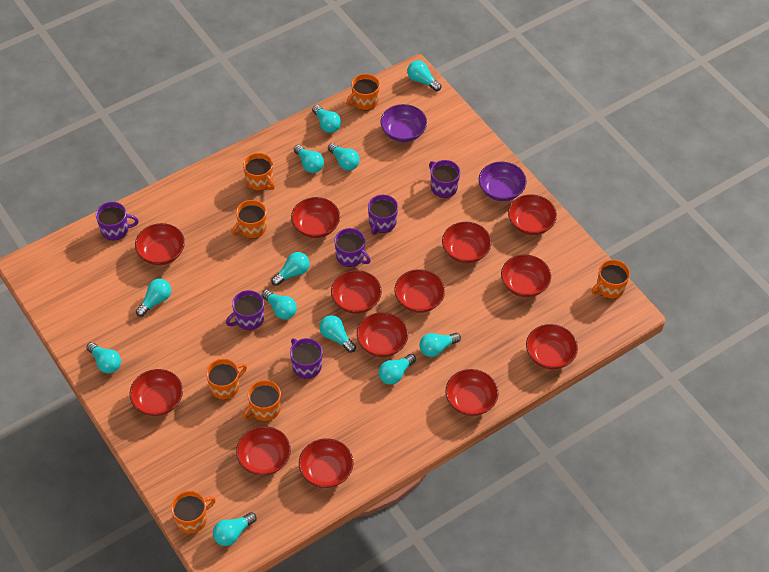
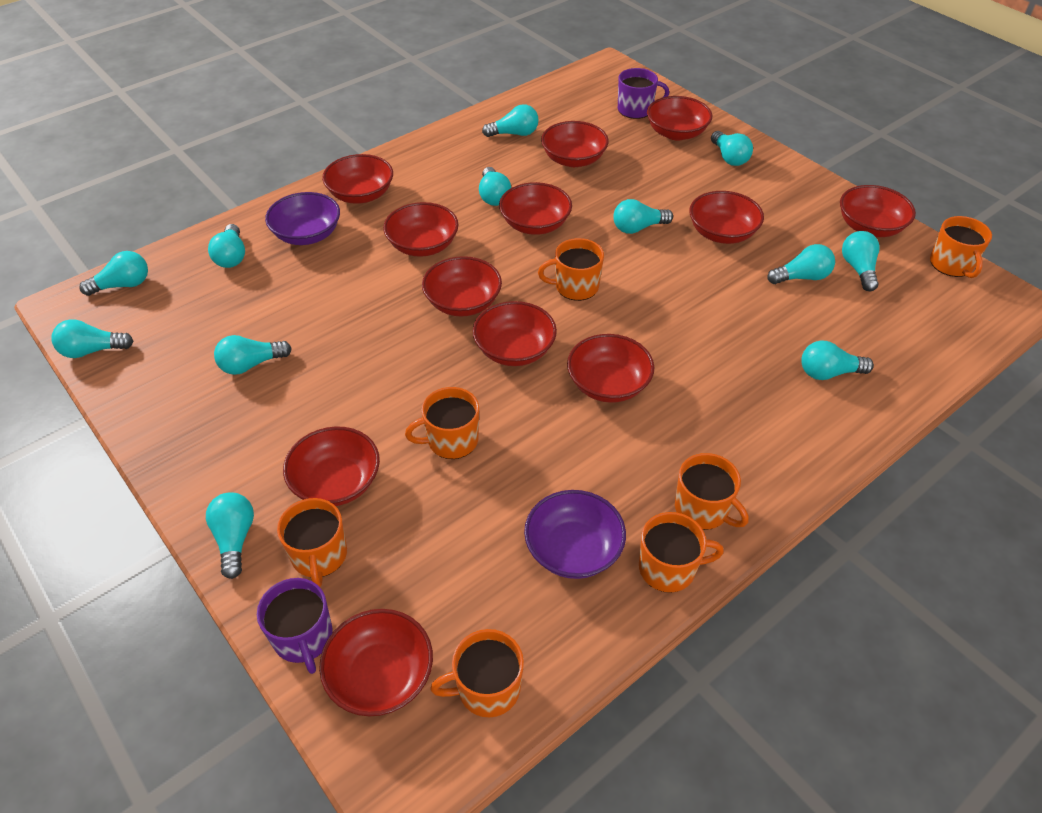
purple mug: 6 -> 2
red bowl: 13 -> 12

